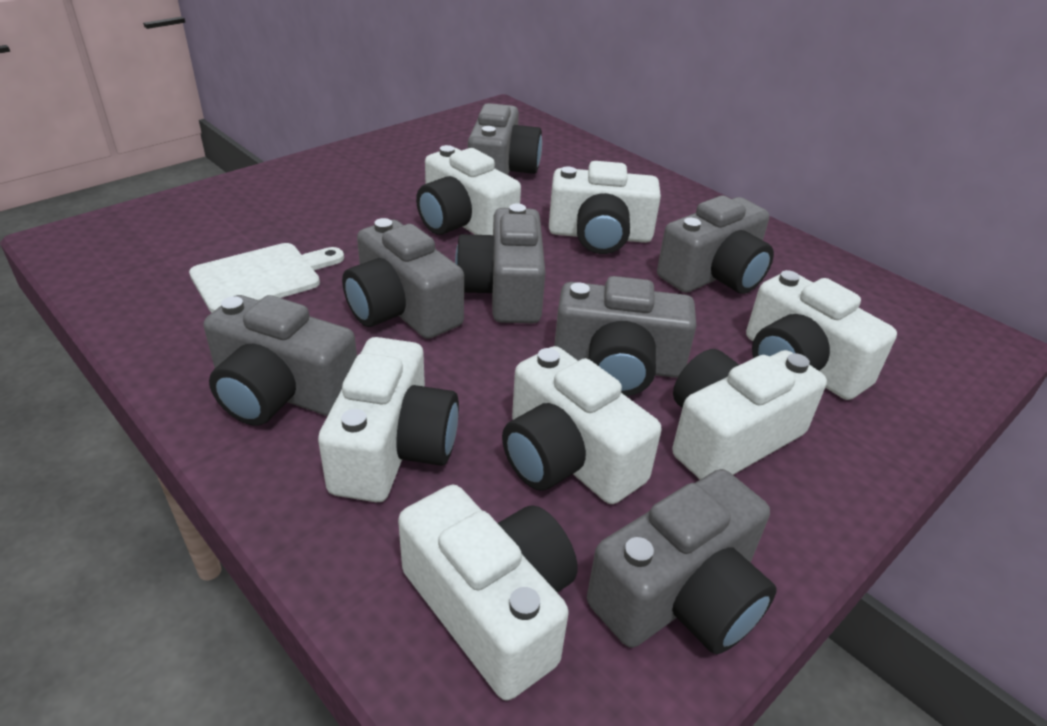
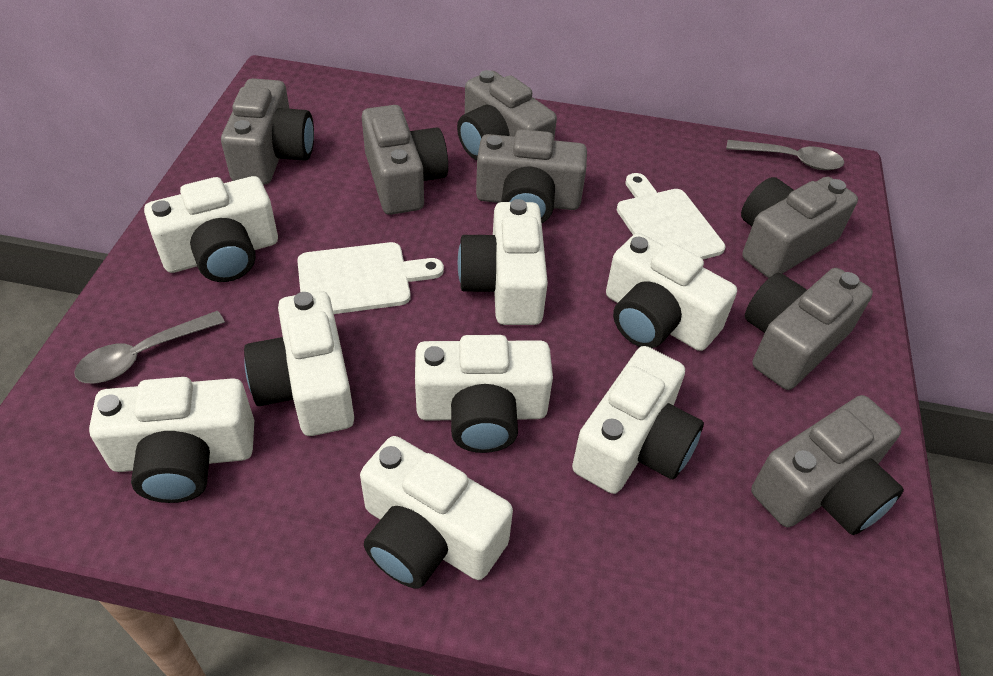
grey spoon: 0 -> 2
white camera: 7 -> 8
white cutting board: 1 -> 2

